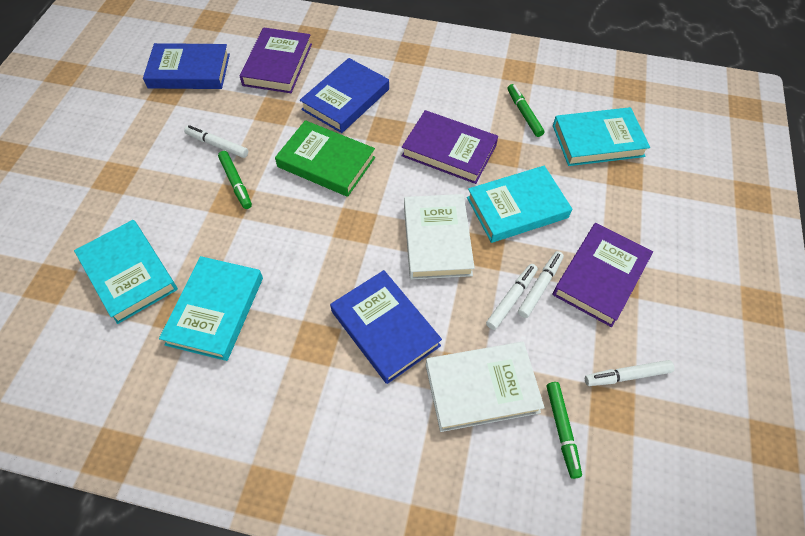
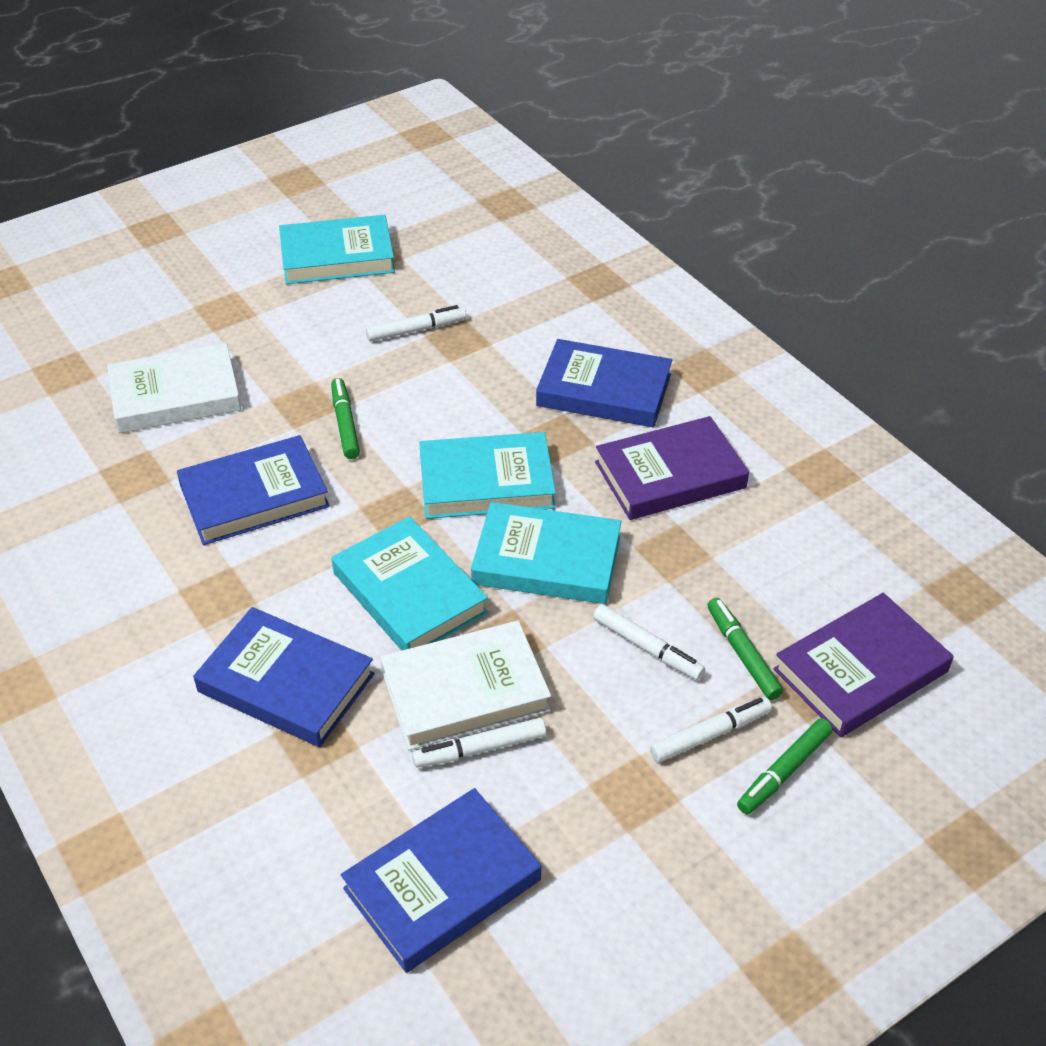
blue book: 3 -> 4
green book: 1 -> 0
purple book: 3 -> 2

